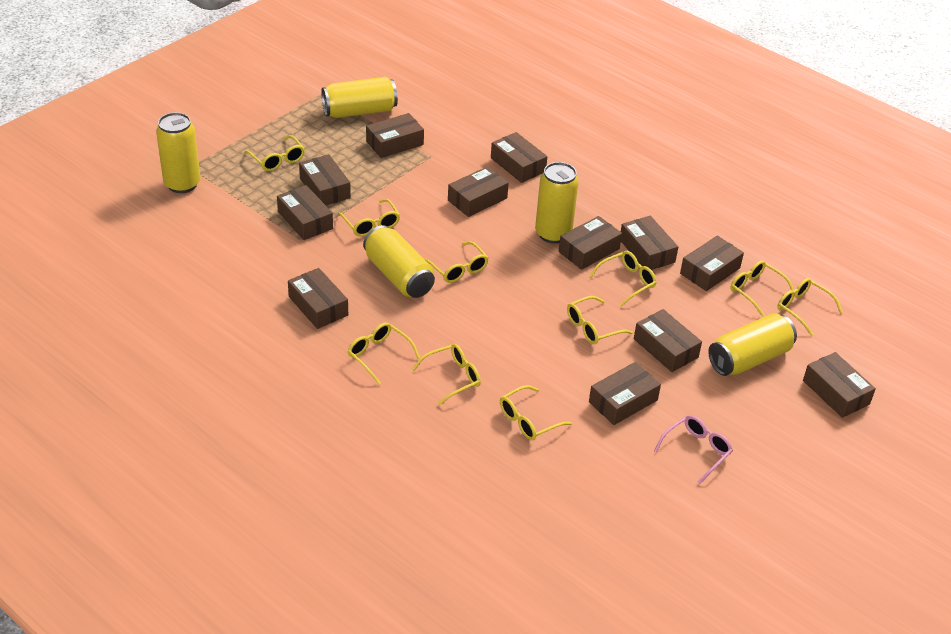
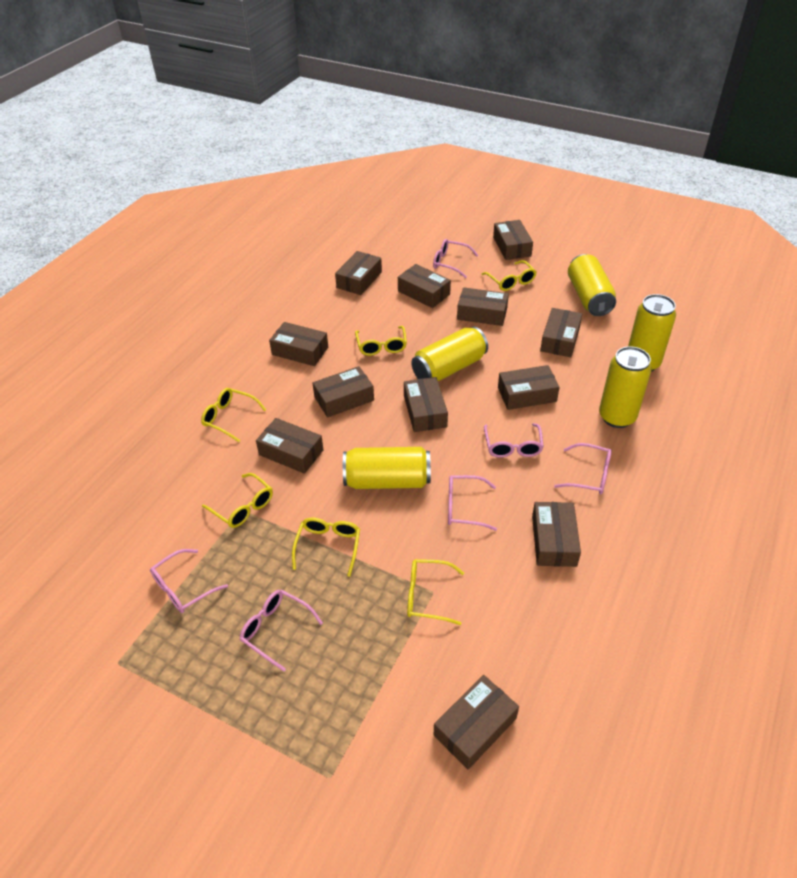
pink glasses: 1 -> 6
yellow glasses: 10 -> 6

